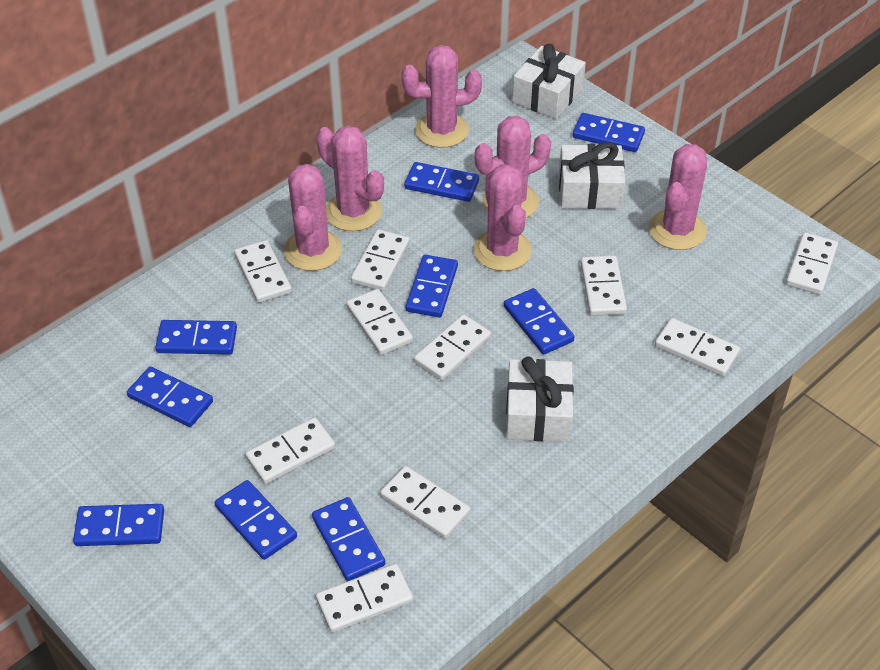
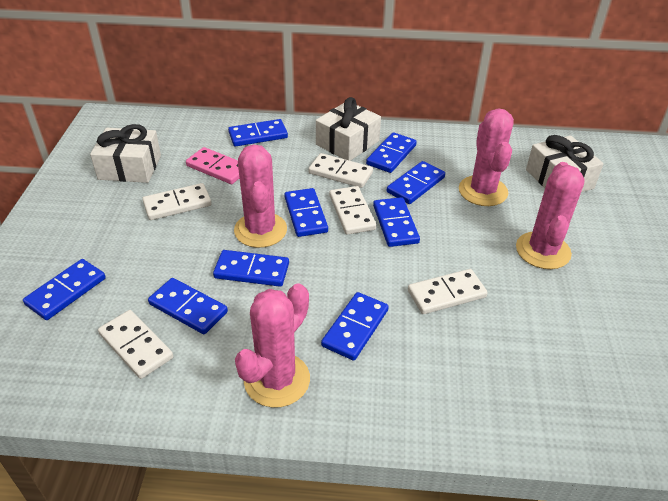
pink cactus: 6 -> 4
pink domino: 0 -> 1
white domino: 10 -> 5

